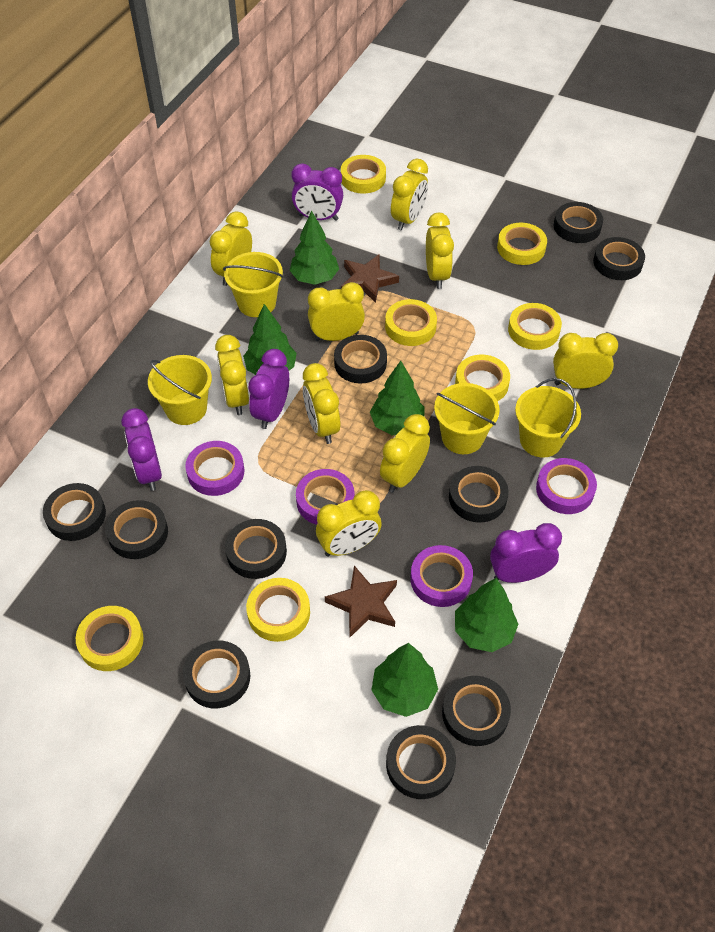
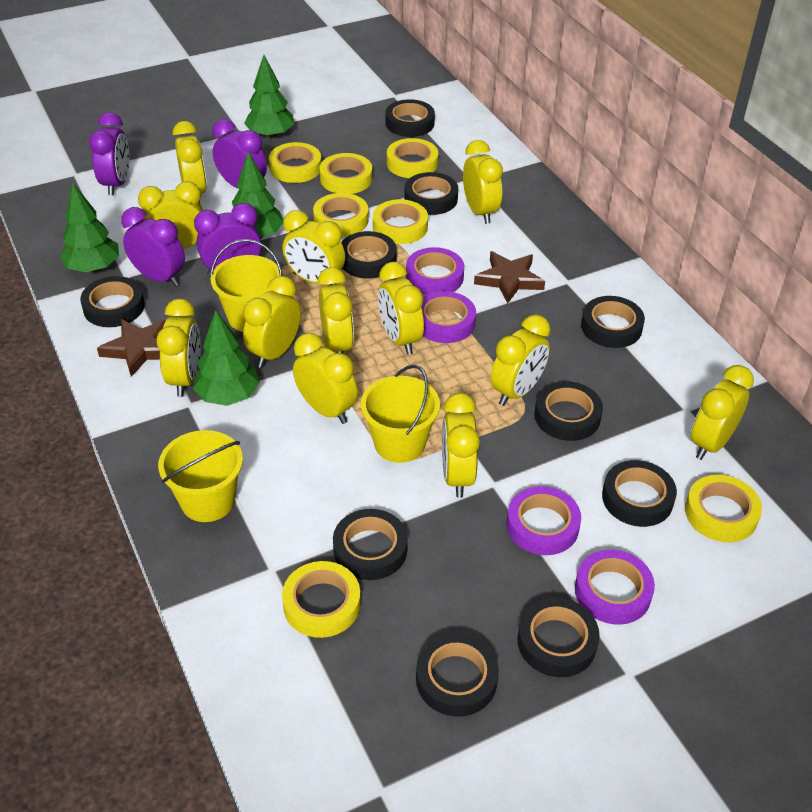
green tree: 5 -> 4
yellow bucket: 4 -> 3
yellow clock: 9 -> 12

